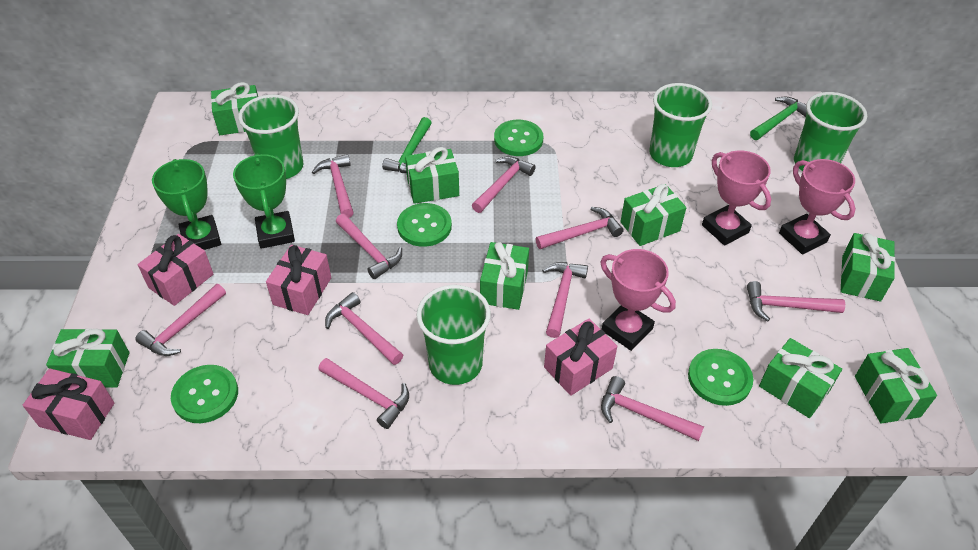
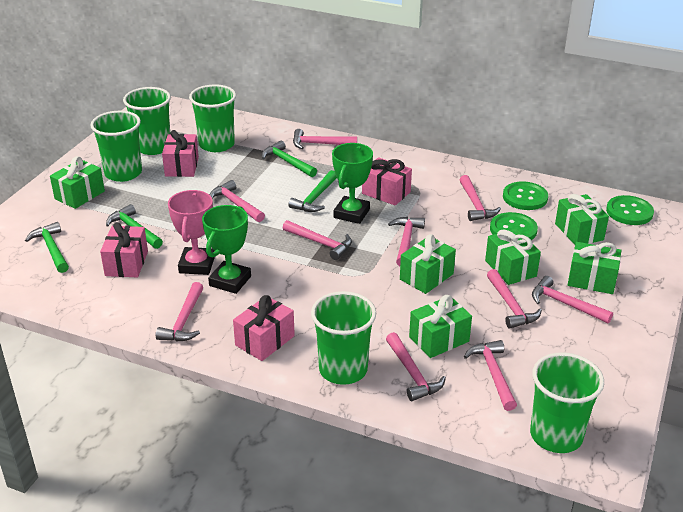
green button: 4 -> 3
green cup: 4 -> 5
green gift: 8 -> 6
green hammer: 2 -> 4
pink trophy: 3 -> 1

